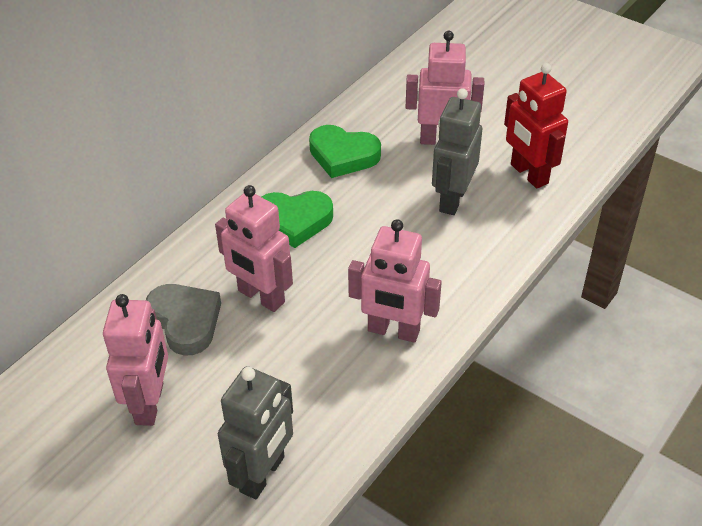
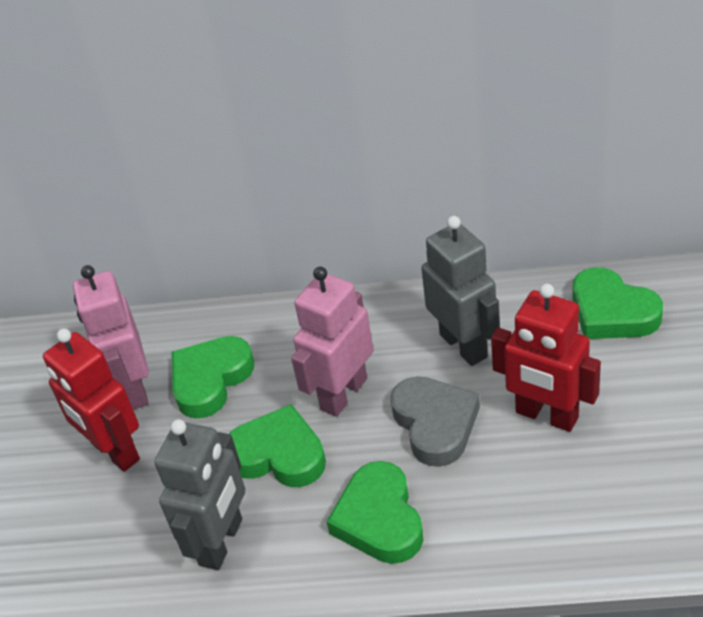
green heart: 2 -> 4
pink robot: 4 -> 2
red robot: 1 -> 2

